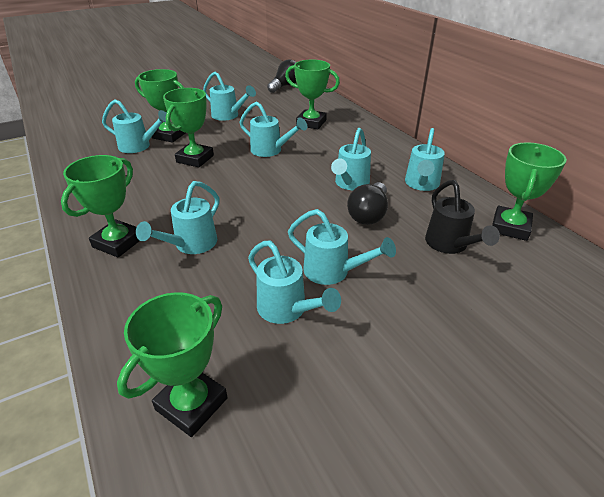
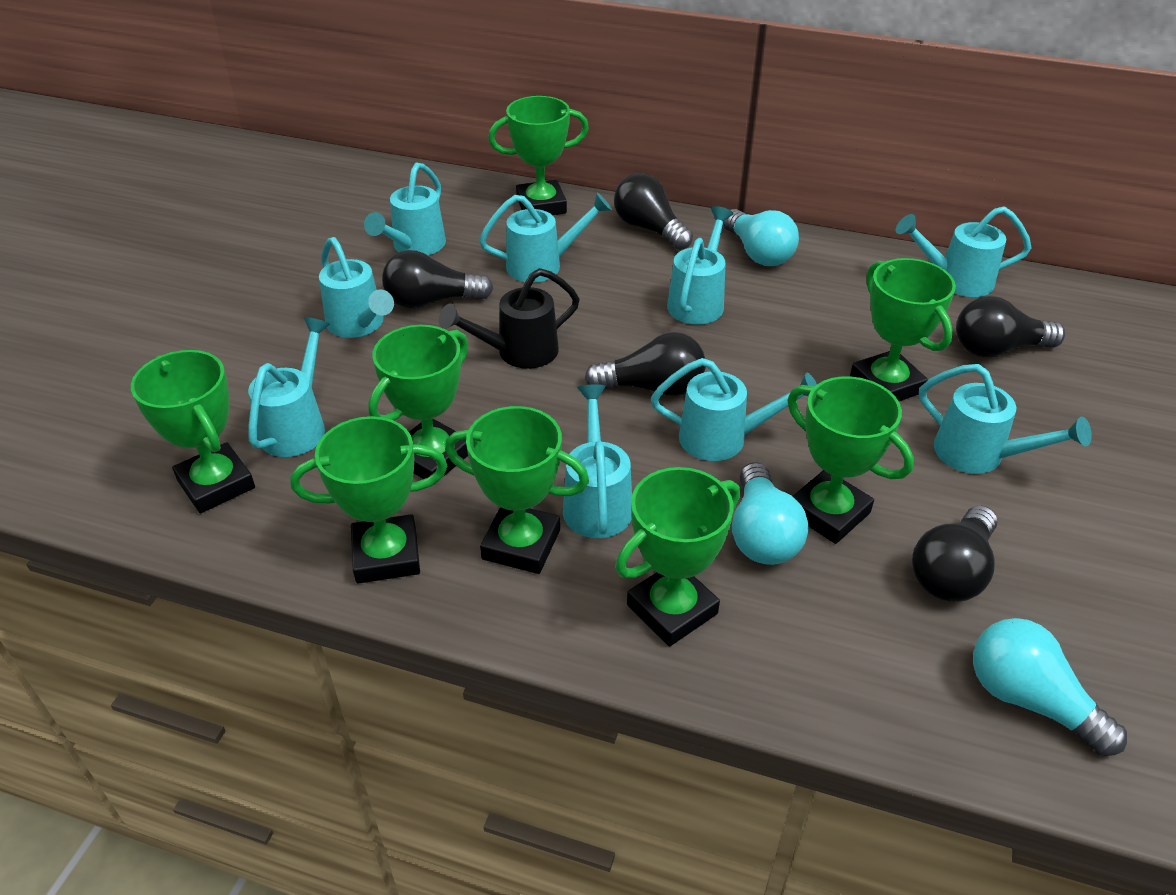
black light bulb: 2 -> 5
green trophy: 6 -> 8
turquoise light bulb: 0 -> 3
turquoise watering can: 8 -> 9

